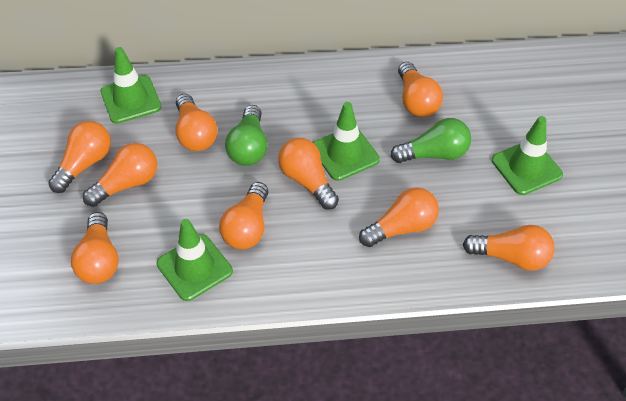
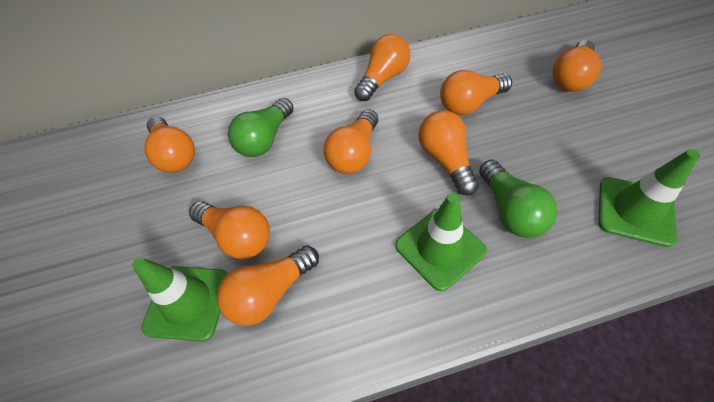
green traffic cone: 4 -> 3
orange light bulb: 9 -> 8

